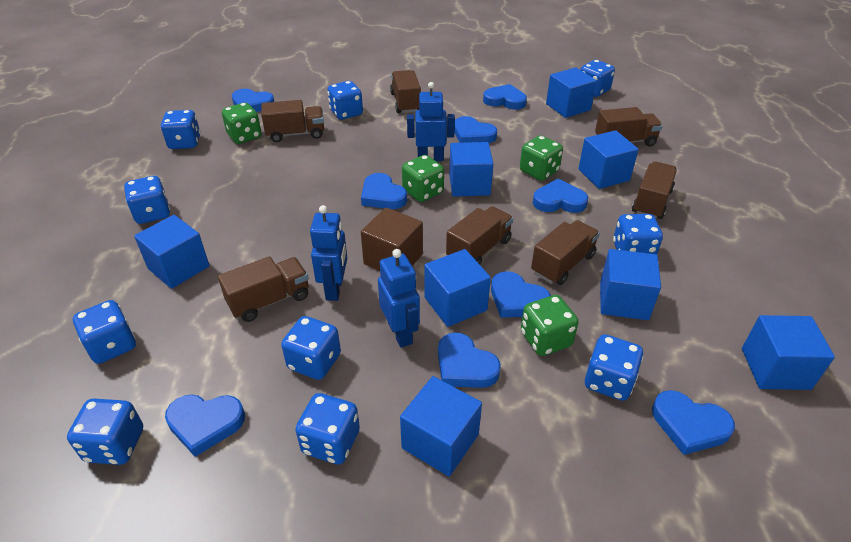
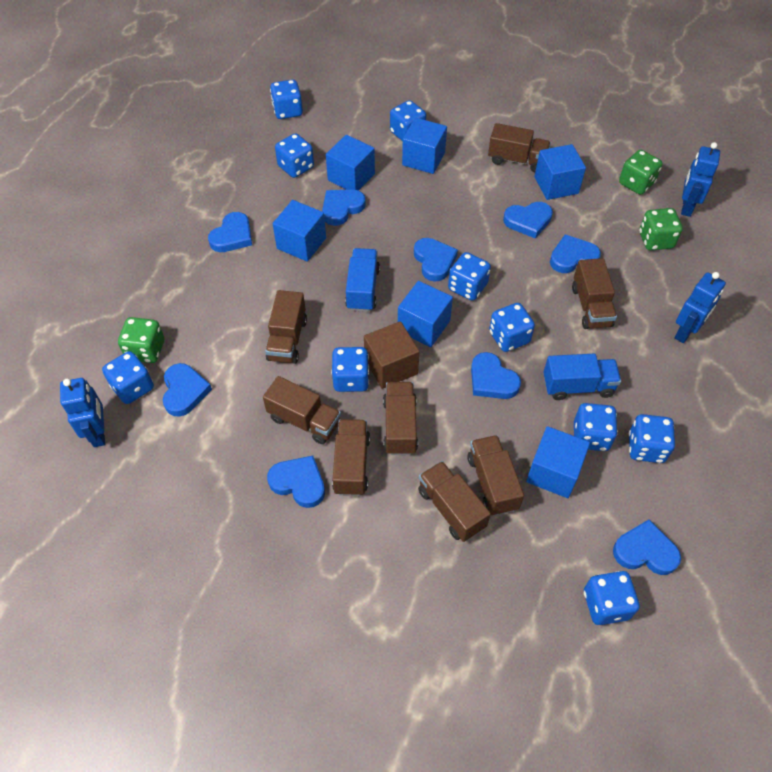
blue cube: 8 -> 6
blue truck: 0 -> 2
brown truck: 7 -> 8
green dice: 4 -> 3

